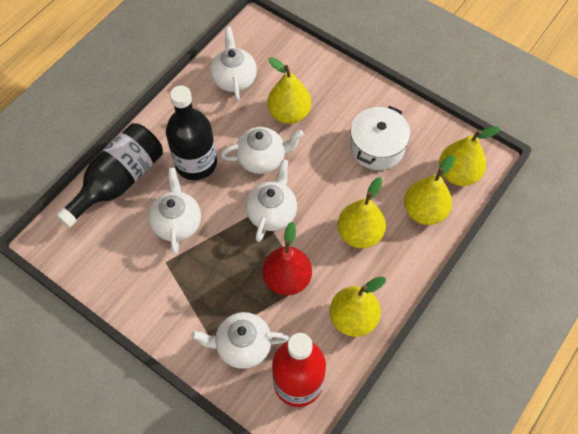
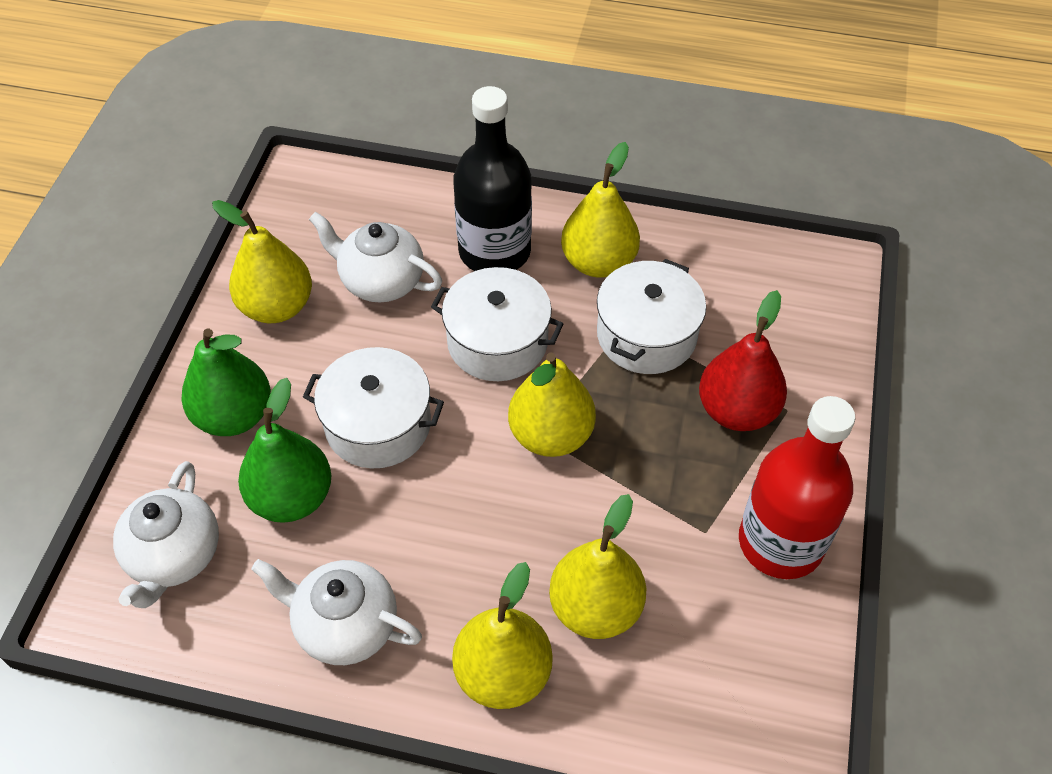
black bottle: 2 -> 1
green pear: 0 -> 2
white pot: 1 -> 3
white teapot: 5 -> 3

